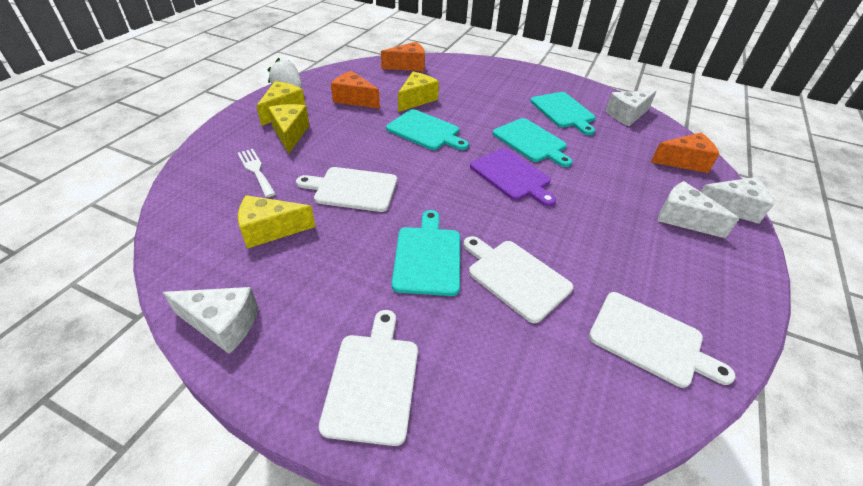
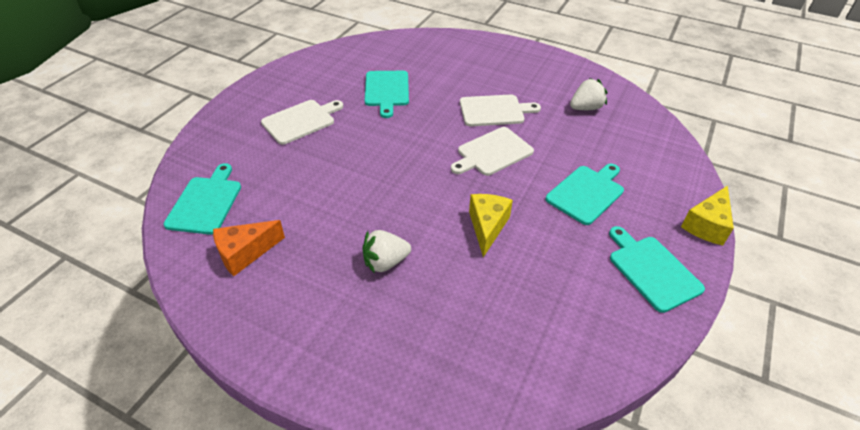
orange cheese: 3 -> 1
purple cutting board: 1 -> 0
white cheese: 4 -> 0
white cutting board: 4 -> 3
white fork: 1 -> 0
white strawberry: 1 -> 2
yellow cheese: 4 -> 2

